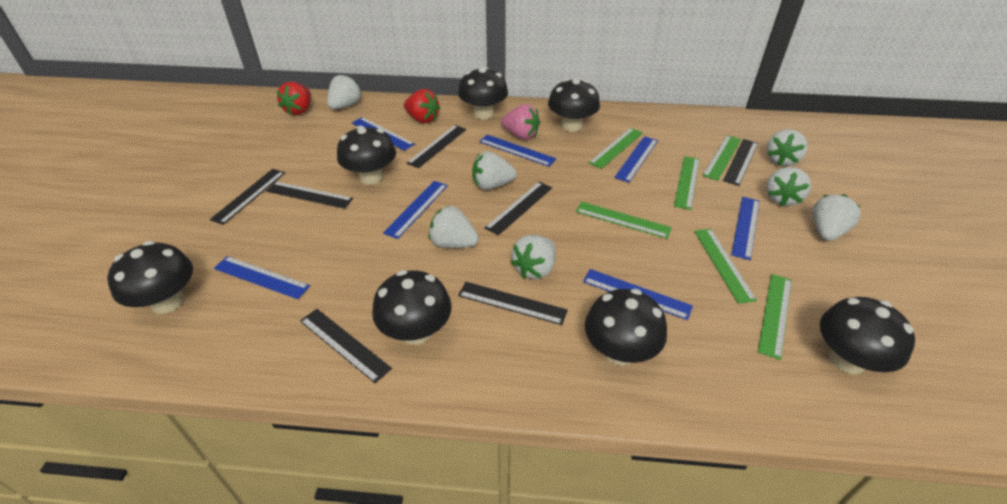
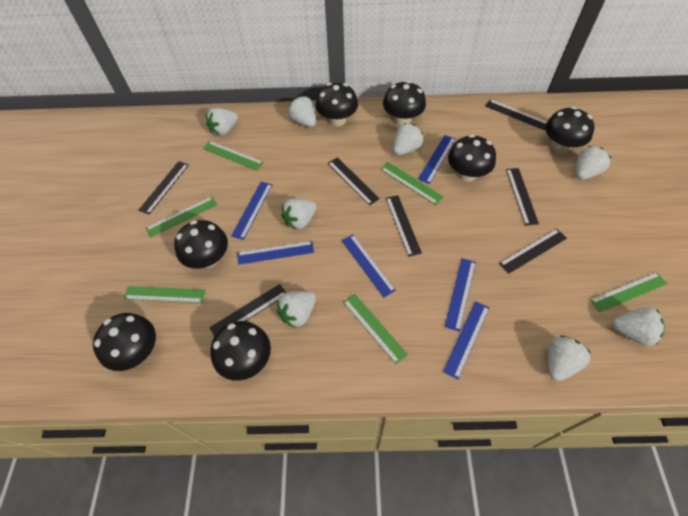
blue ruler: 7 -> 6
pink strawberry: 1 -> 0
red strawberry: 2 -> 0
white strawberry: 7 -> 8

